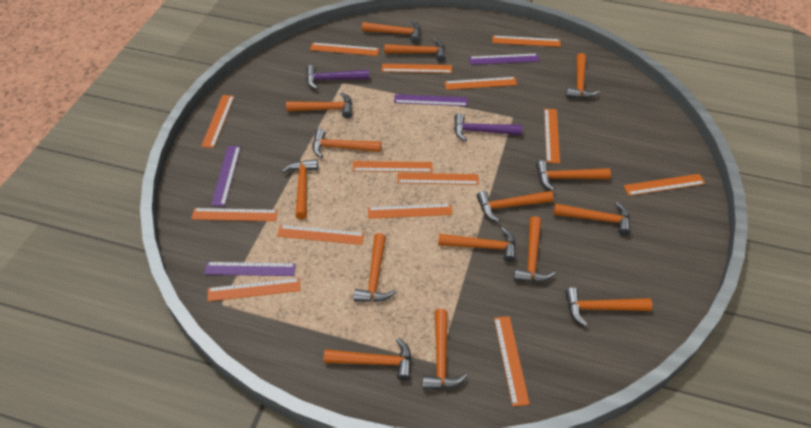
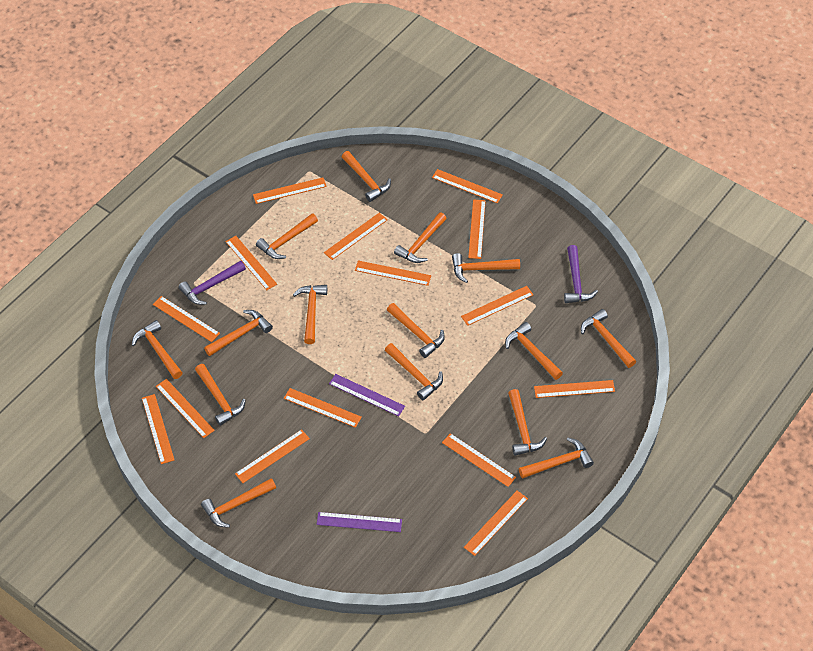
orange ruler: 14 -> 15
purple ruler: 4 -> 2

